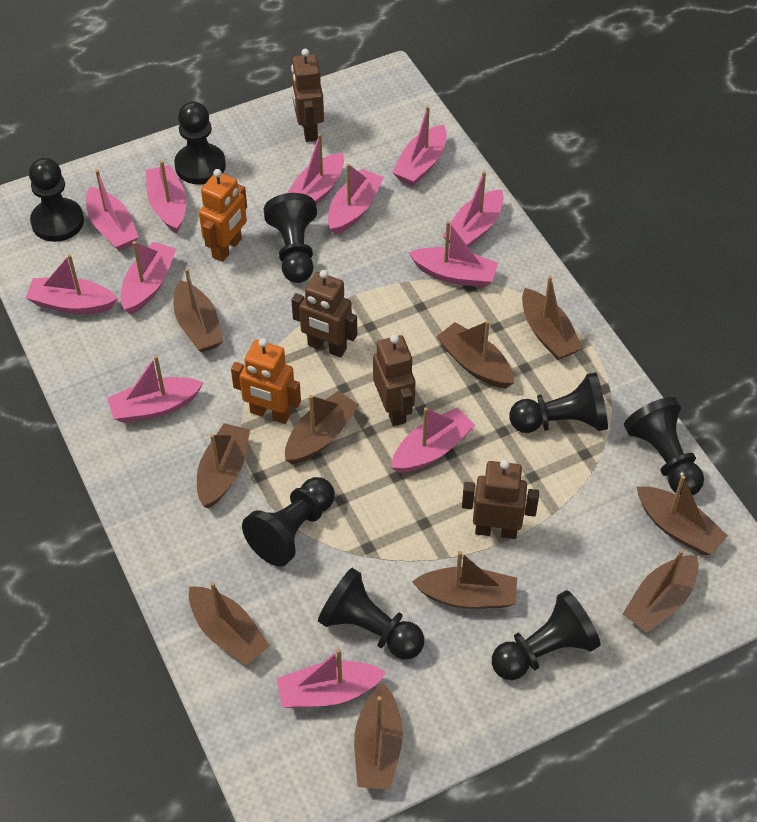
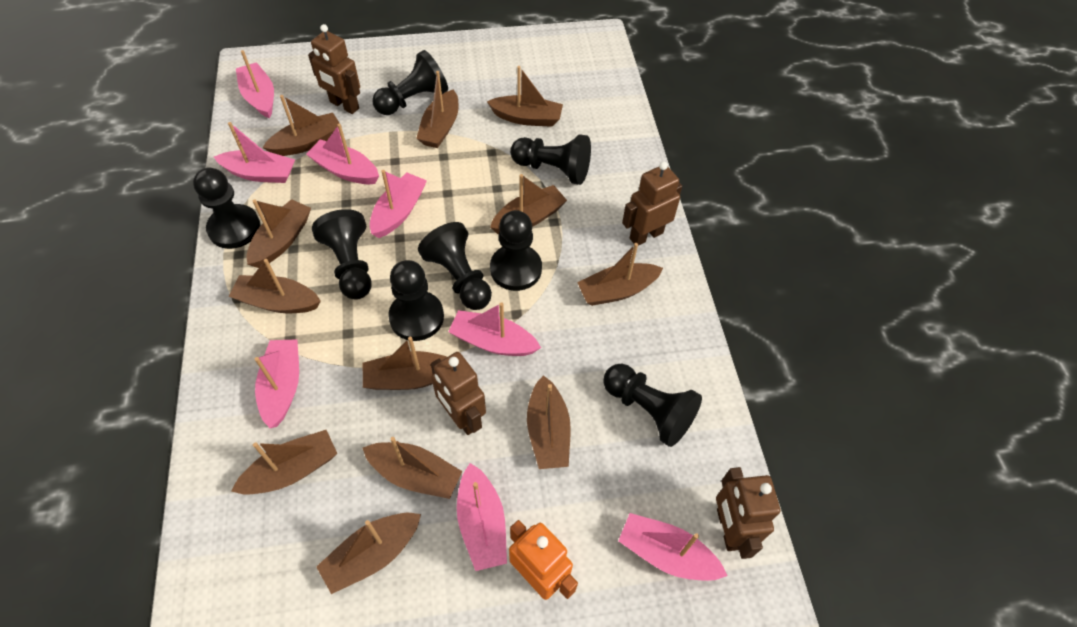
brown boat: 10 -> 12
orange robot: 2 -> 1
pink boat: 12 -> 8

